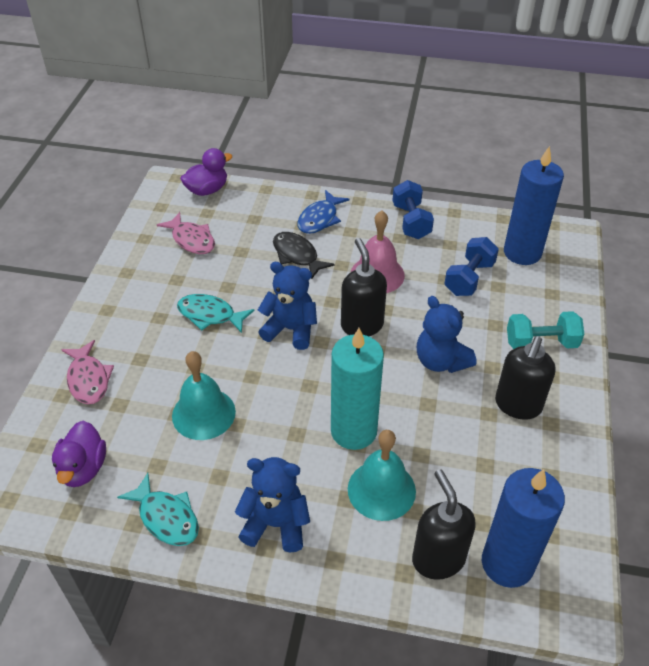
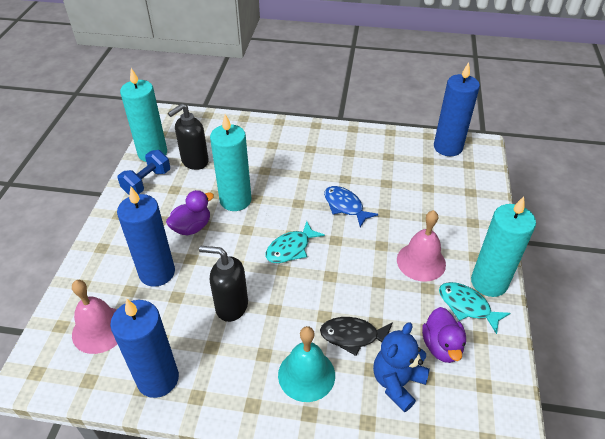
black soap dispenser: 3 -> 2
blue candle: 2 -> 3
blue dumbbell: 2 -> 1
blue teddy bear: 3 -> 1
pink bell: 1 -> 2
pink fish: 2 -> 0
turquoise bell: 2 -> 1
turquoise candle: 1 -> 3
turquoise dumbbell: 1 -> 0

